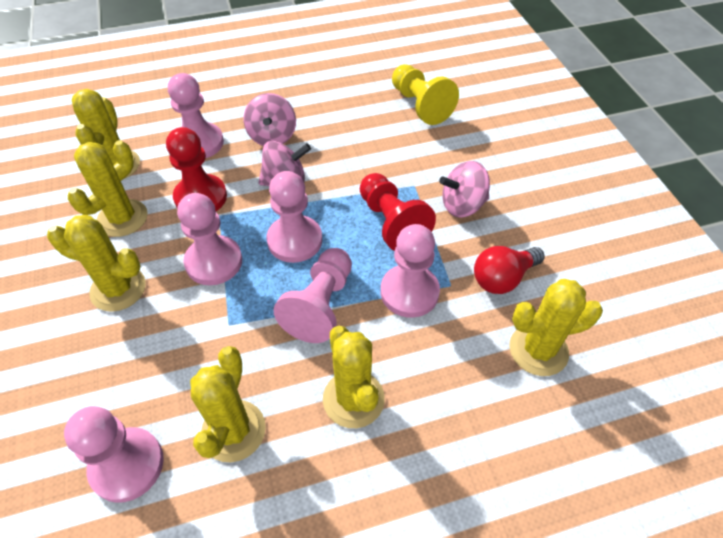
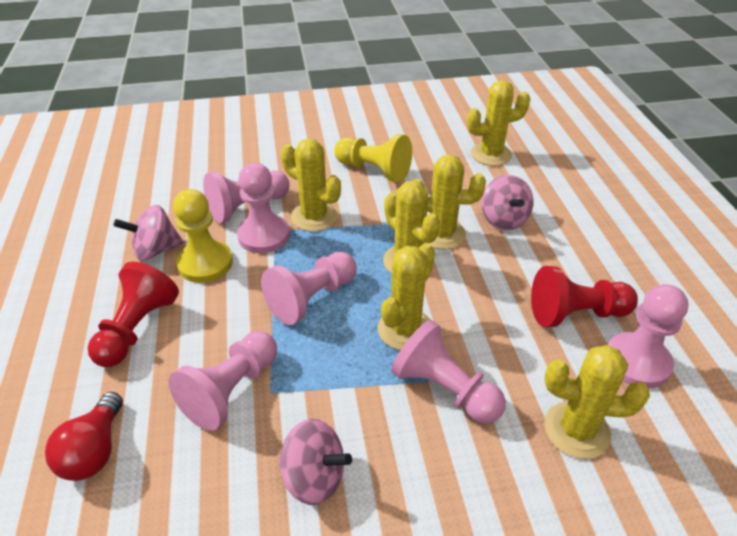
yellow pawn: 1 -> 2

